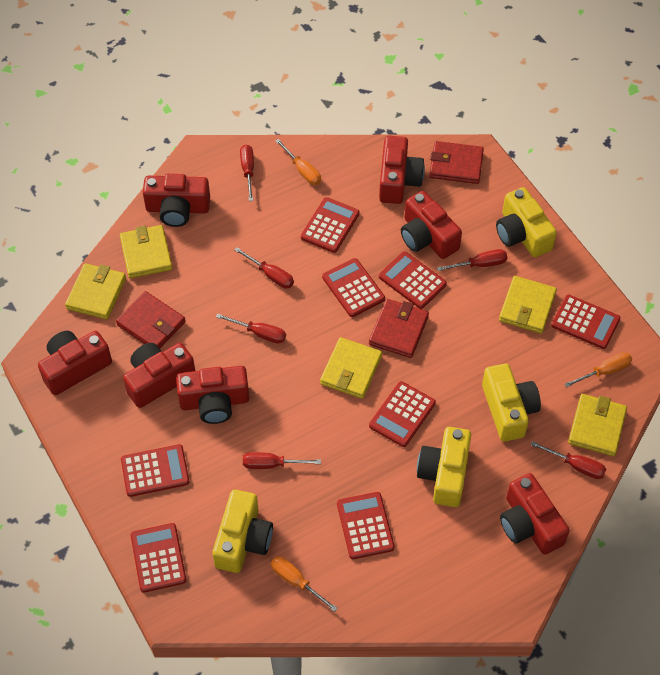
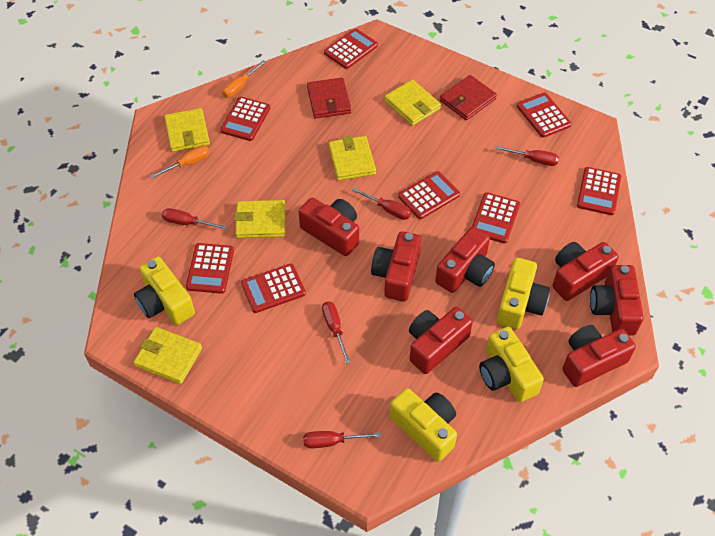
orange screwdriver: 3 -> 2
red screwdriver: 6 -> 5
red wallet: 3 -> 2

